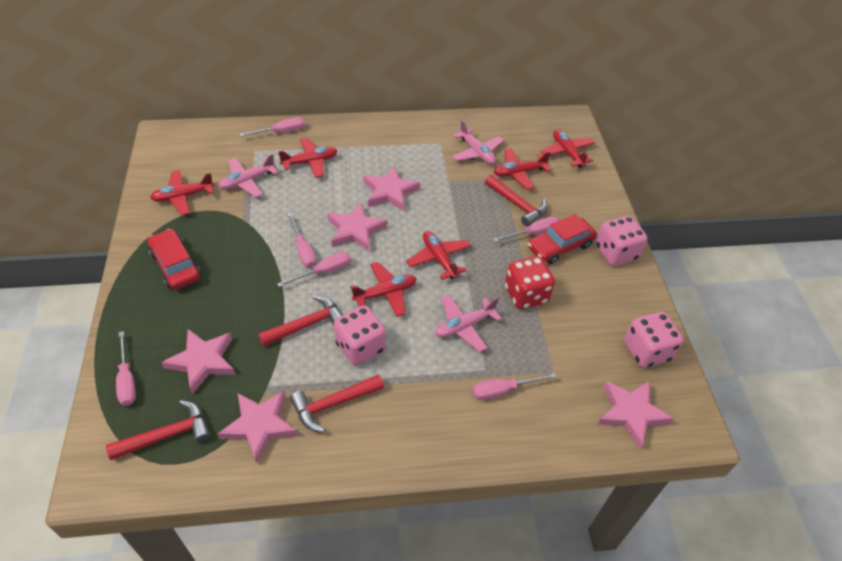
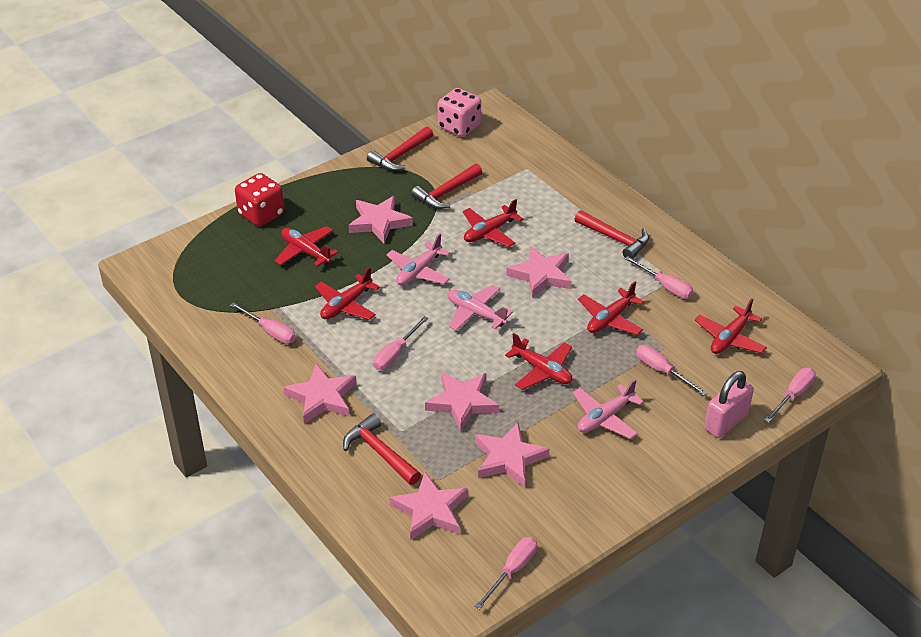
pink dice: 3 -> 1
pink padlock: 0 -> 1
pink star: 5 -> 6
red car: 2 -> 0

